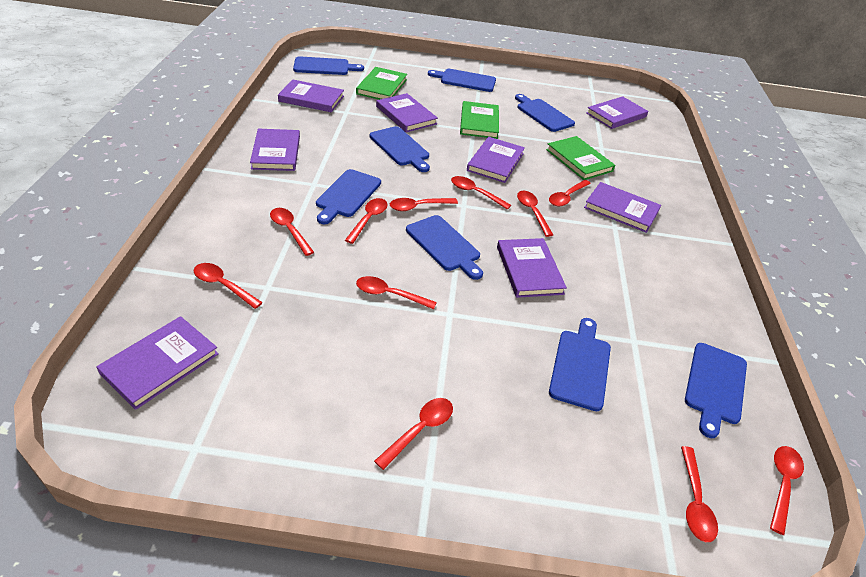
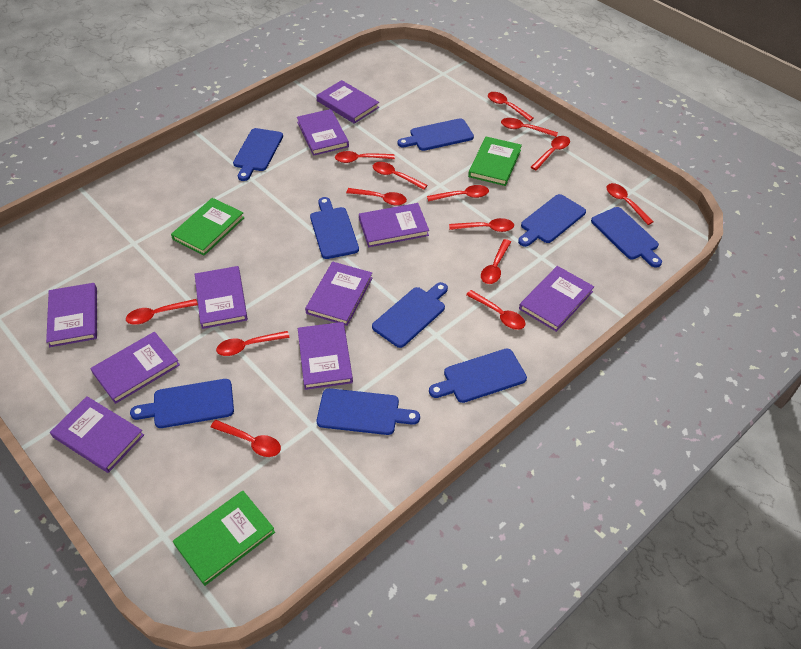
blue cutting board: 8 -> 9
purple book: 8 -> 10
red spoon: 11 -> 14

